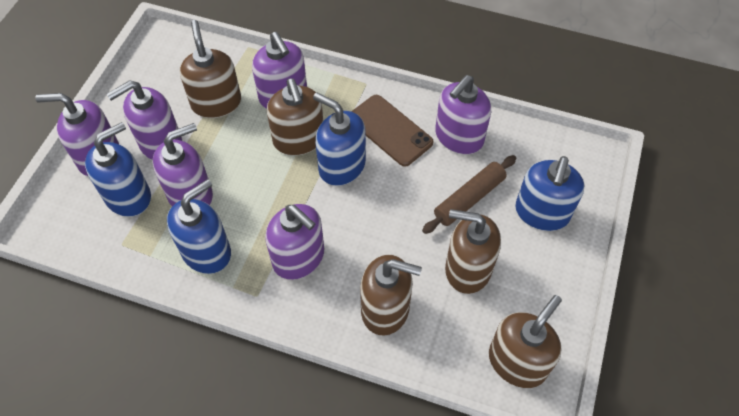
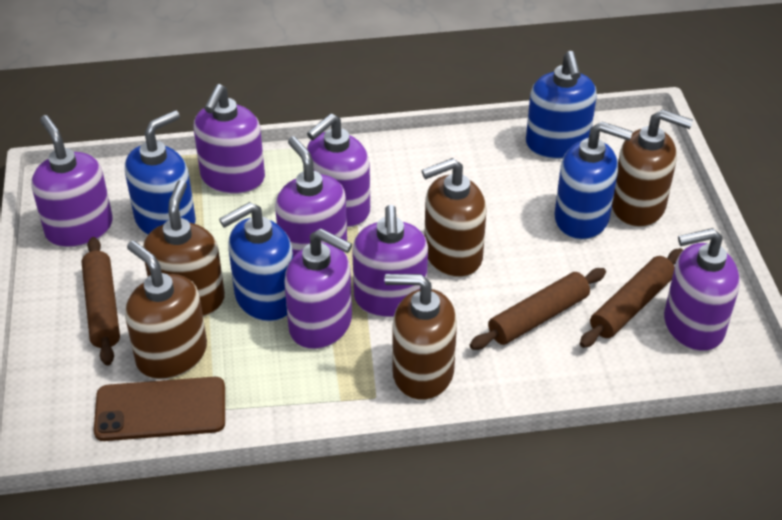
brown rolling pin: 1 -> 3
purple soap dispenser: 6 -> 7

